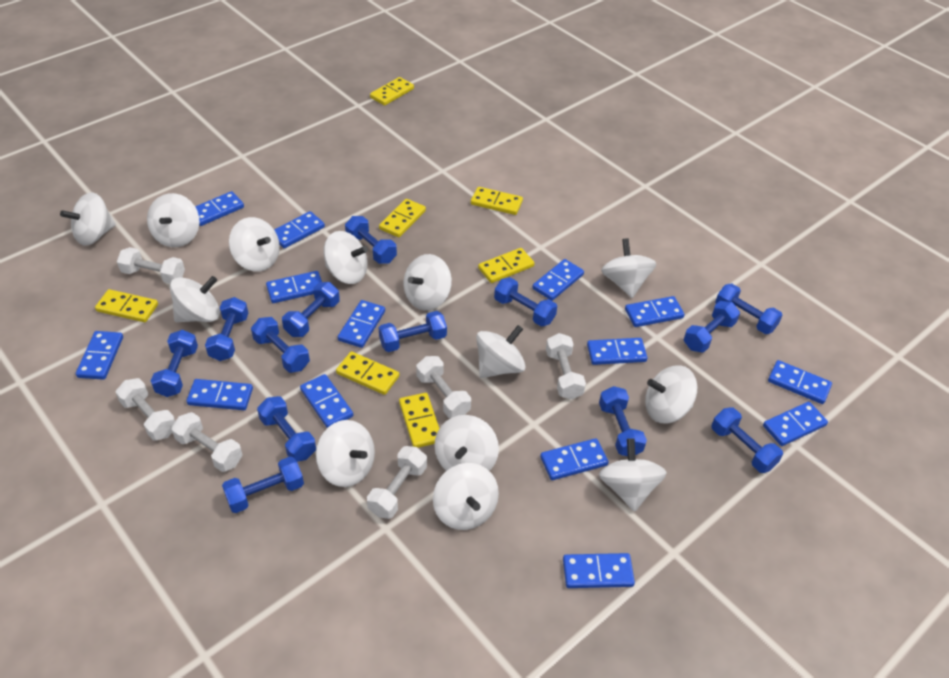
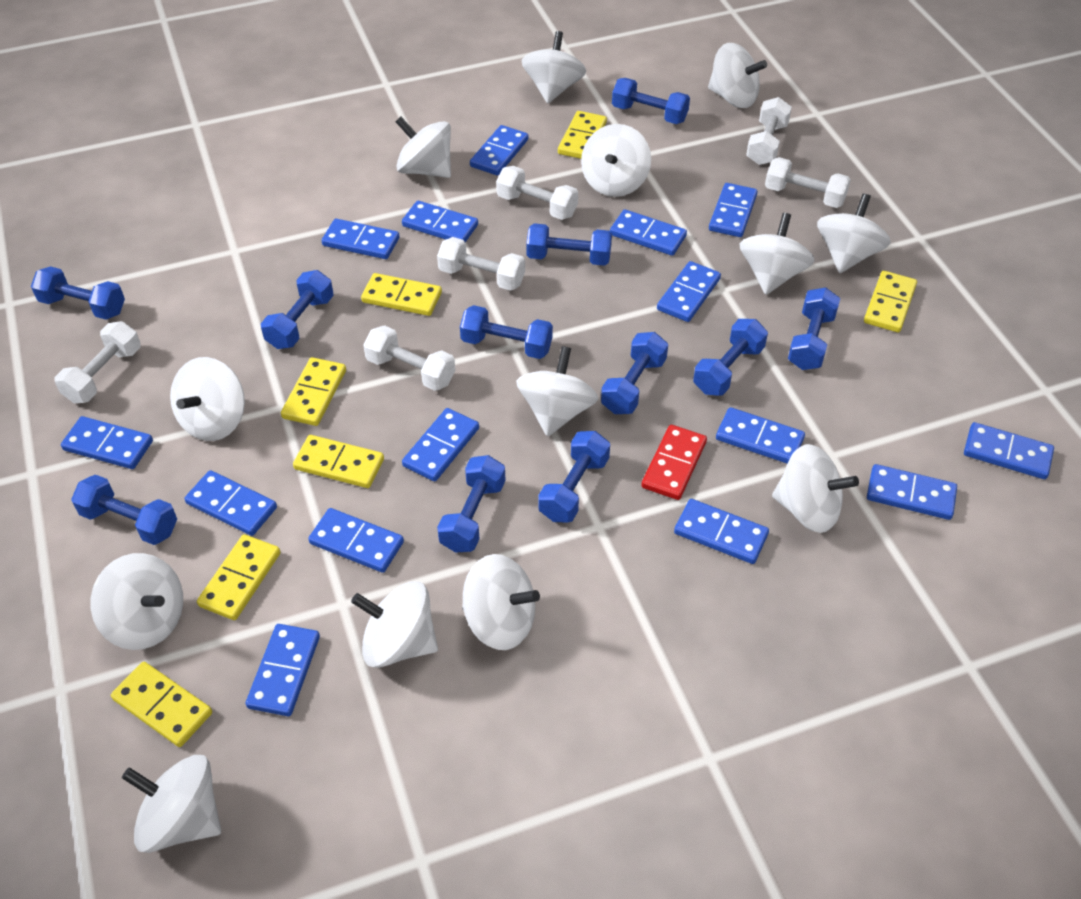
blue domino: 14 -> 15
blue dumbbell: 13 -> 11
red domino: 0 -> 1

